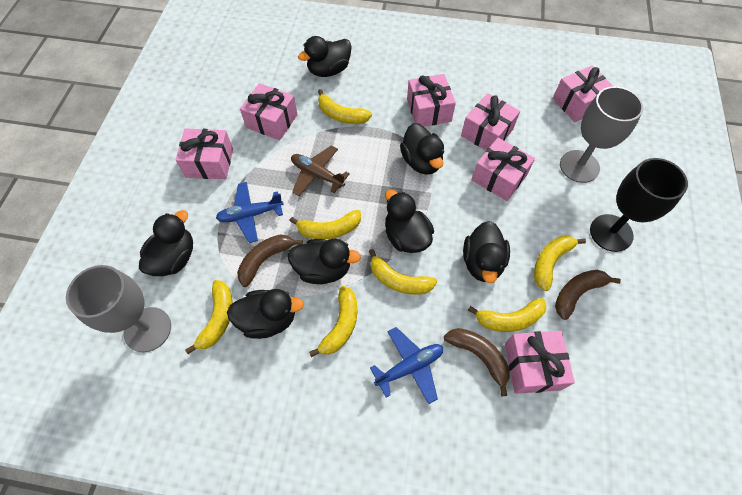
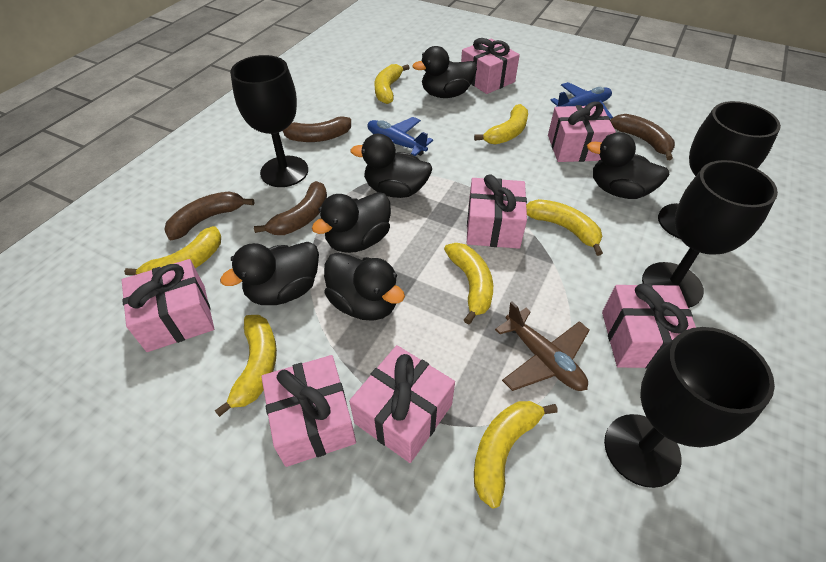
black duck: 7 -> 6
black goblet: 1 -> 4
brown banana: 3 -> 4
grey goblet: 2 -> 0

